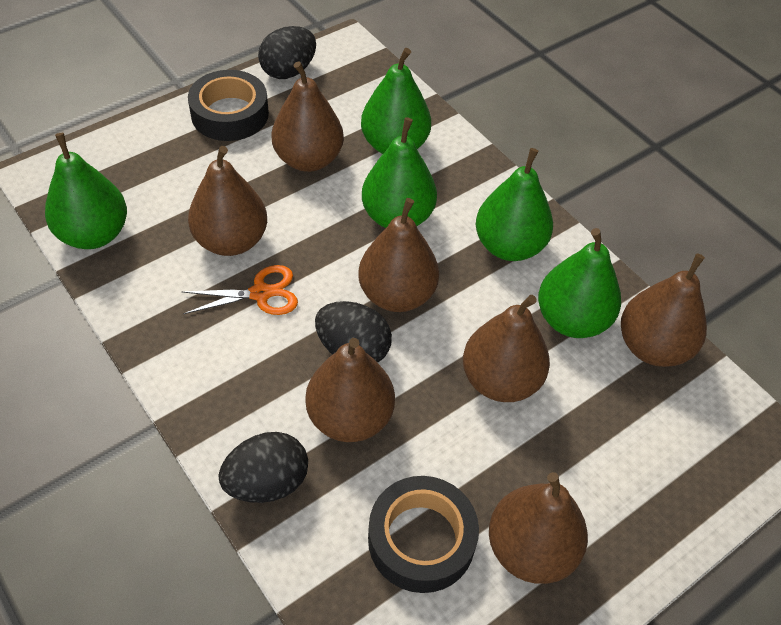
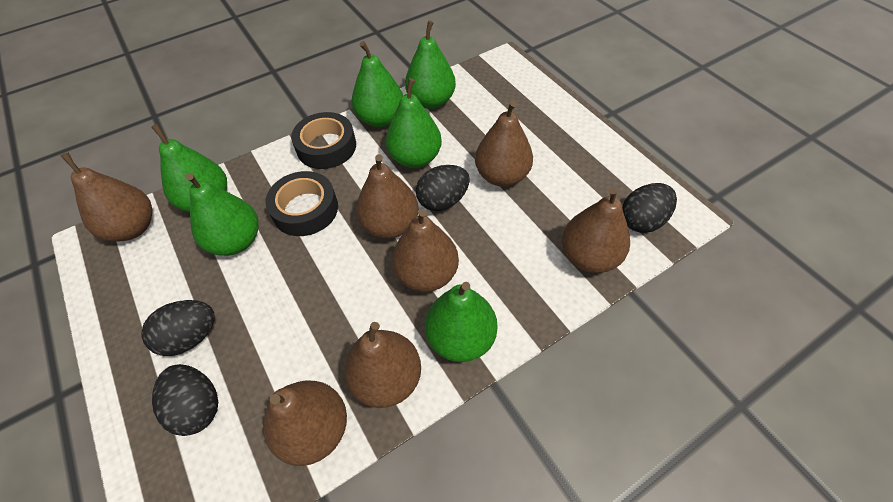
black egg: 3 -> 4
green pear: 5 -> 6
orange scissors: 1 -> 0

